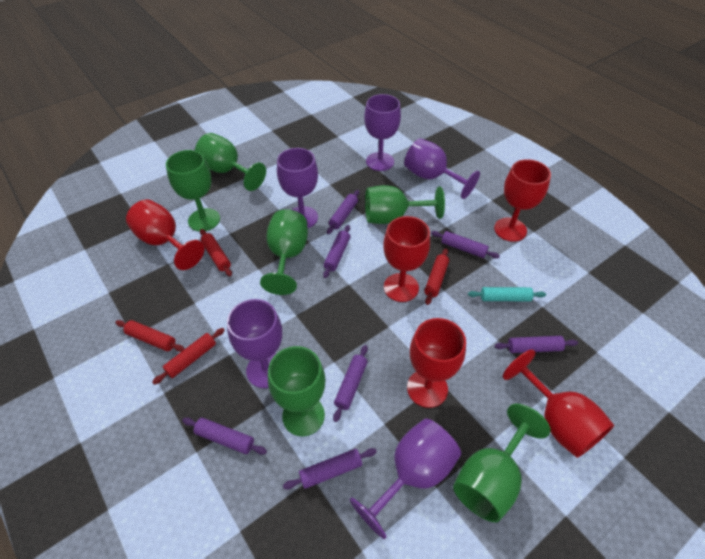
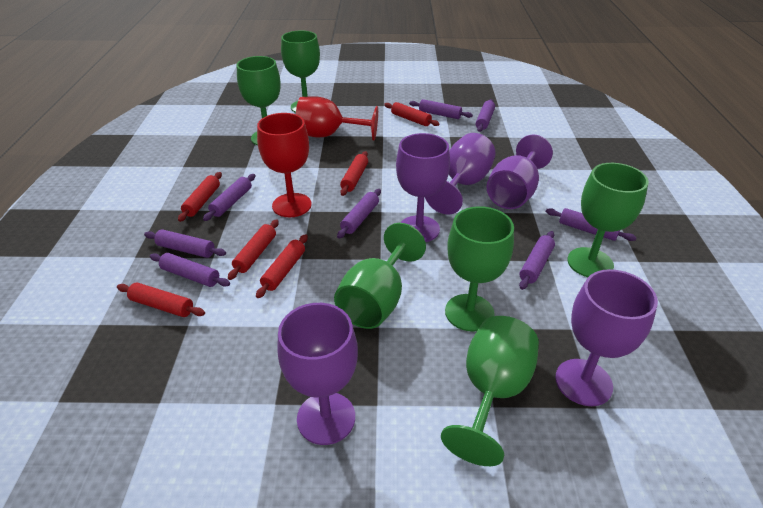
purple rolling pin: 7 -> 8
red goblet: 5 -> 2
red rolling pin: 4 -> 6
turquoise rolling pin: 1 -> 0

